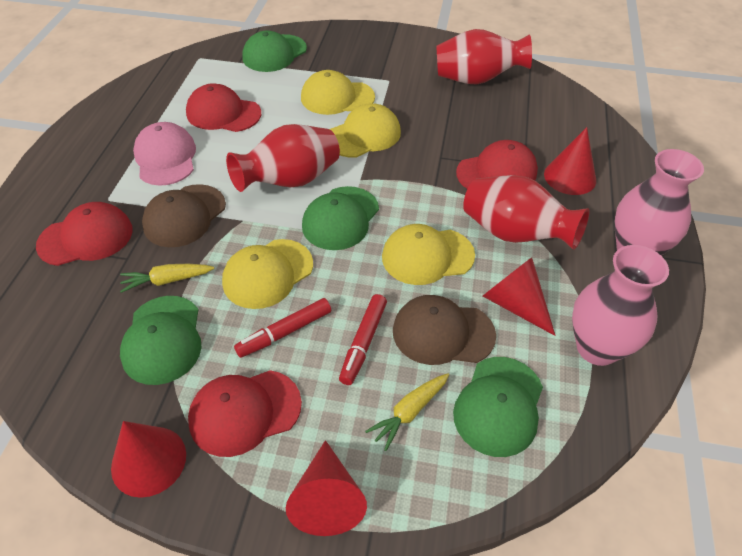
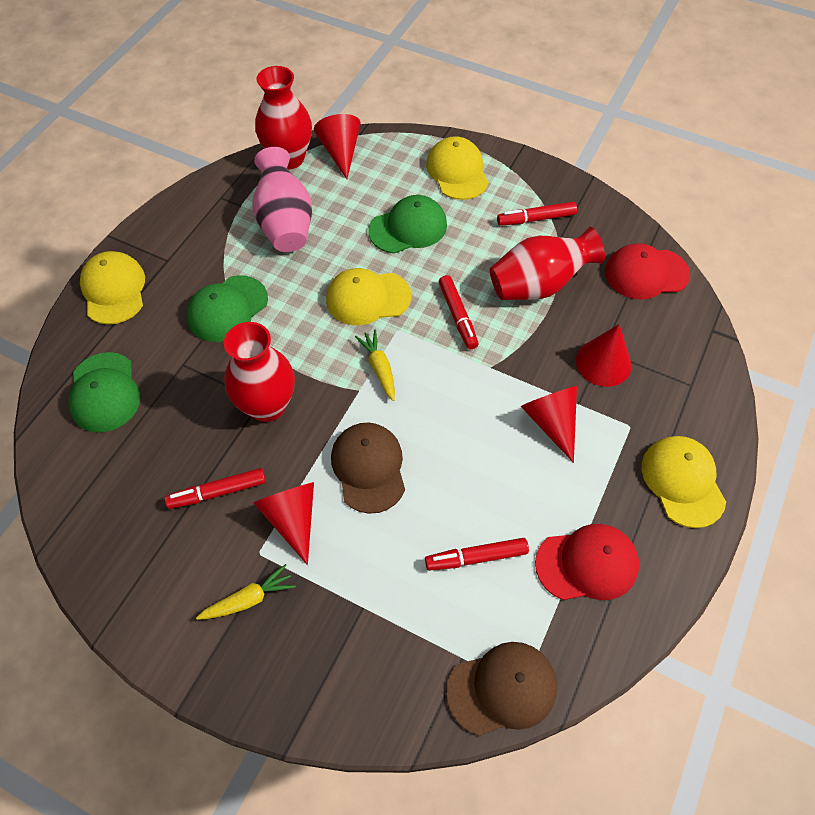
green cap: 4 -> 3
pink cap: 1 -> 0
pink vase: 2 -> 1
red cap: 4 -> 2
red marker: 2 -> 4

